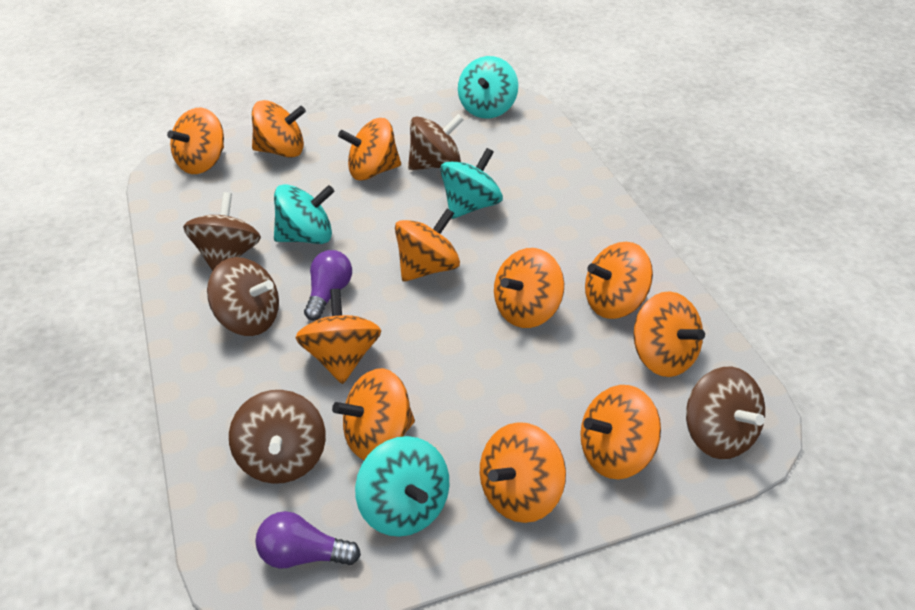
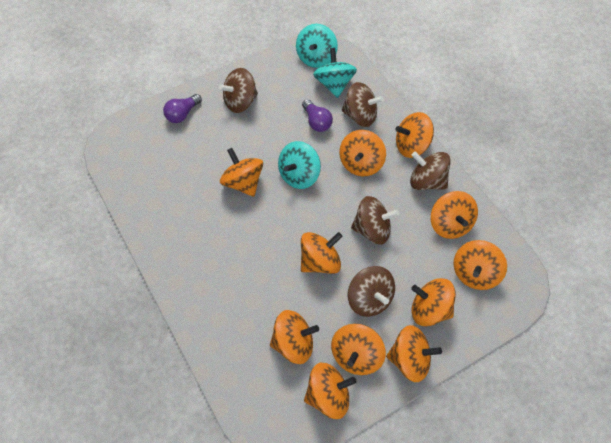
turquoise spinning top: 4 -> 3

